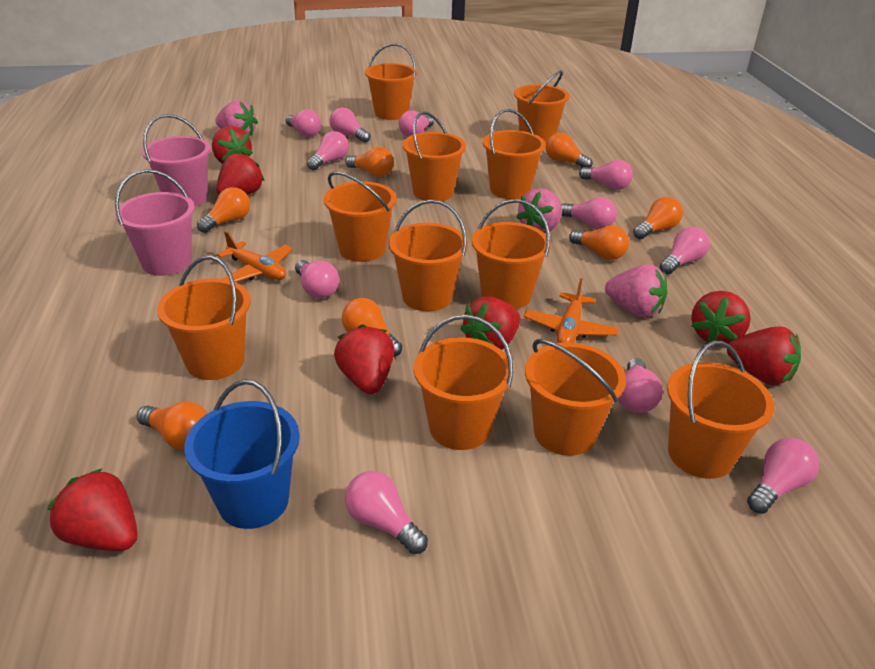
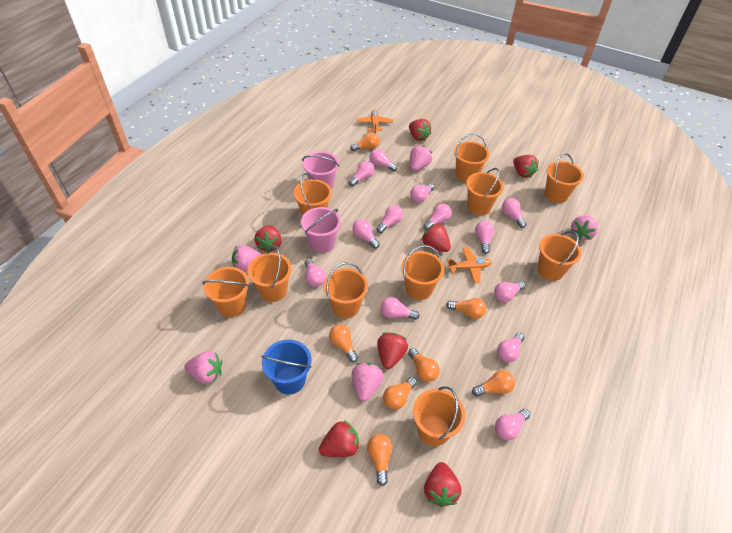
orange bucket: 11 -> 10
pink light bulb: 11 -> 13
pink strawberry: 3 -> 5

